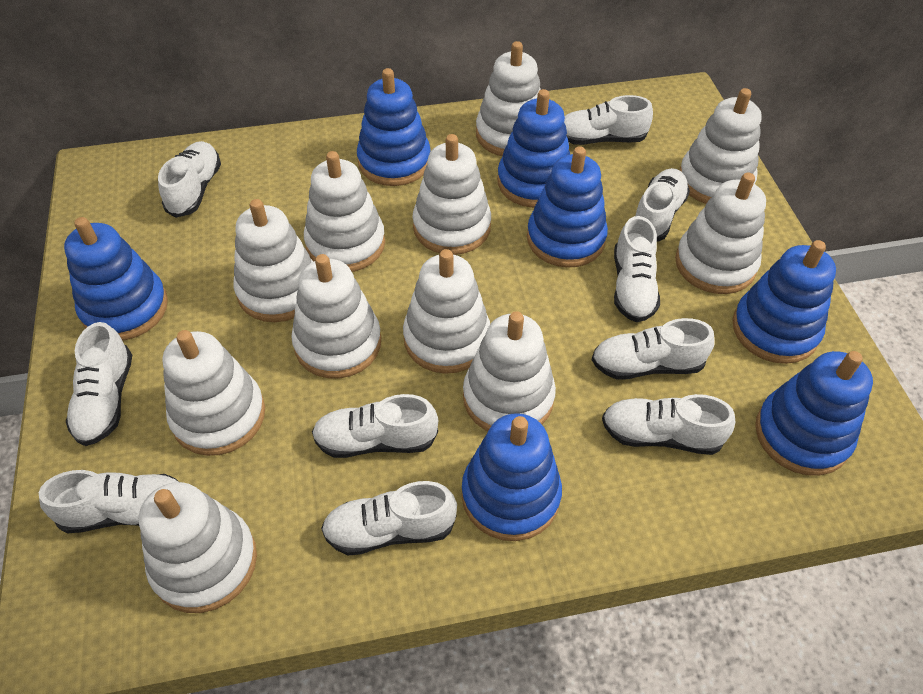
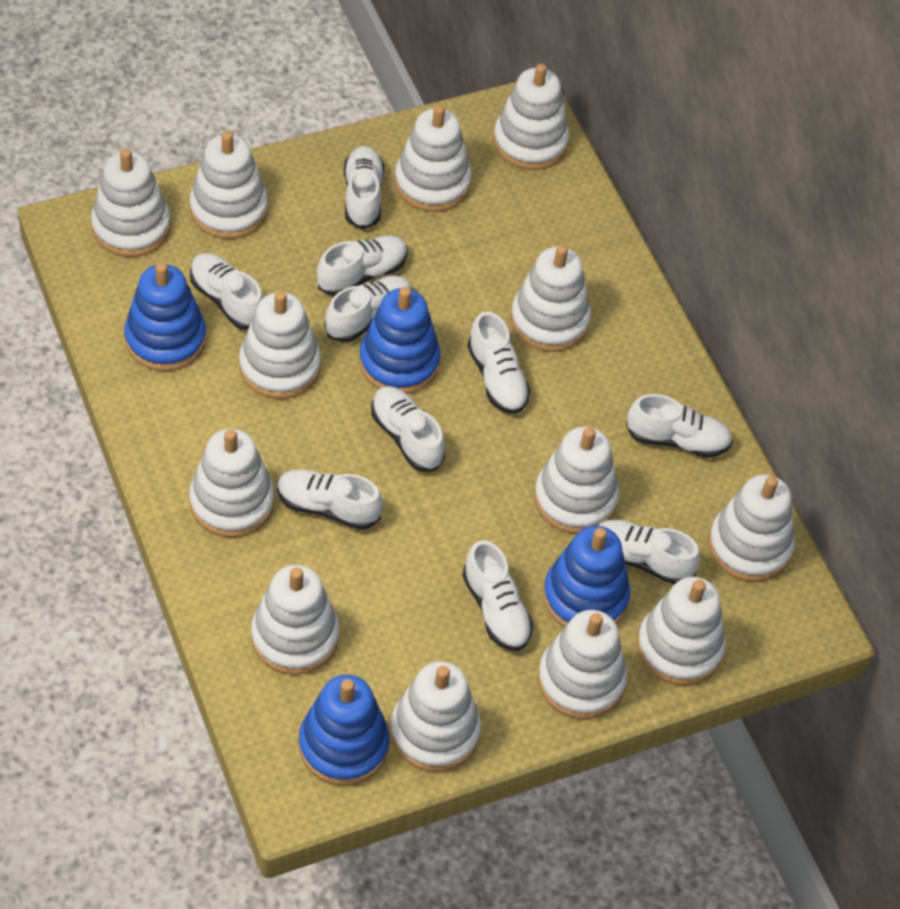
blue stacking toy: 7 -> 4
white stacking toy: 11 -> 13

